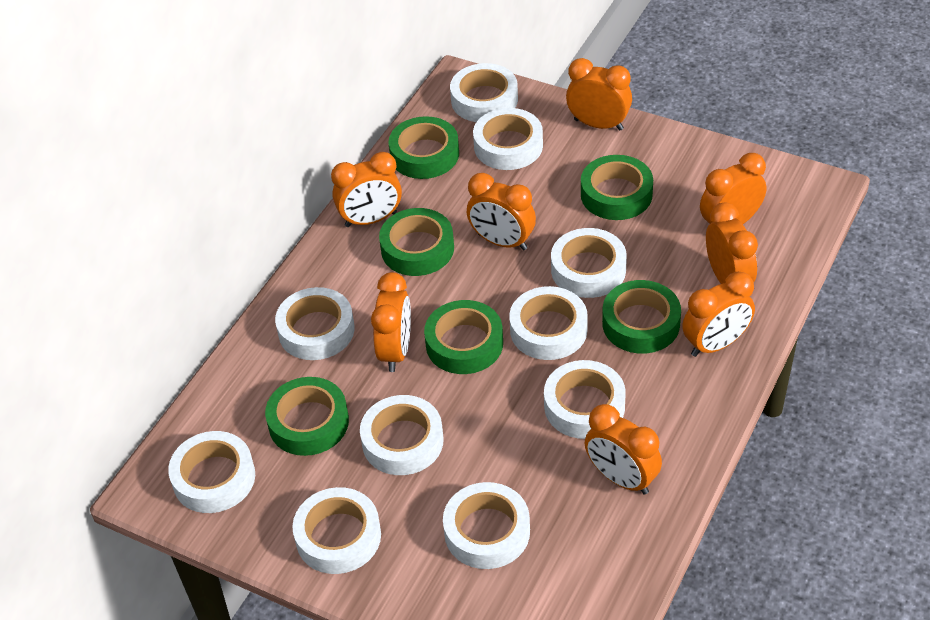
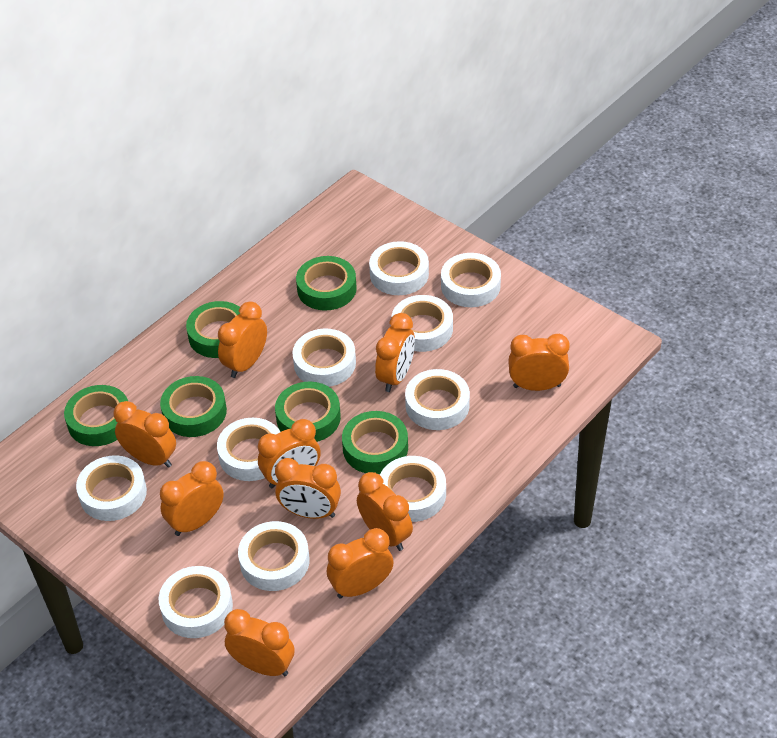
orange clock: 8 -> 10

